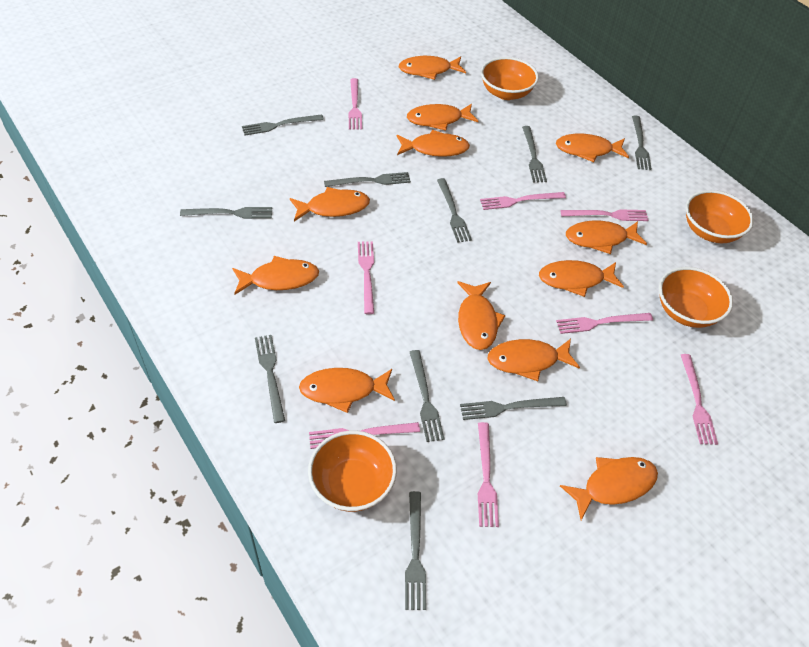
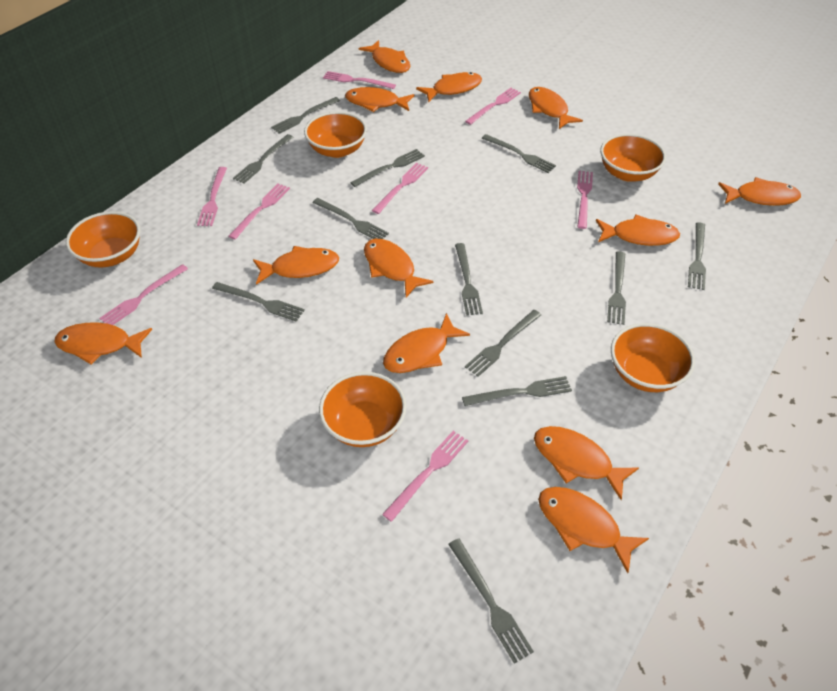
grey fork: 10 -> 12
orange bowl: 4 -> 5

